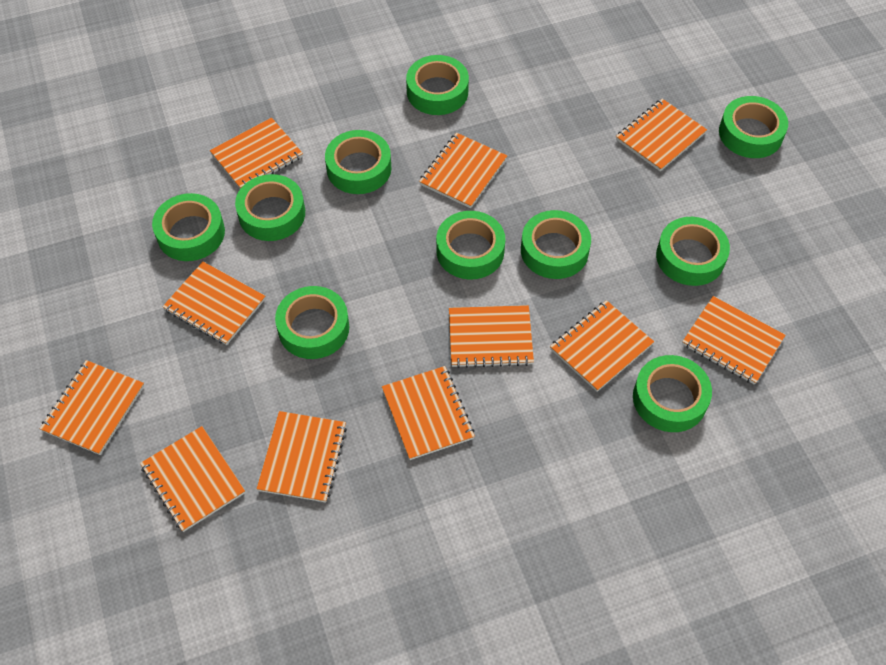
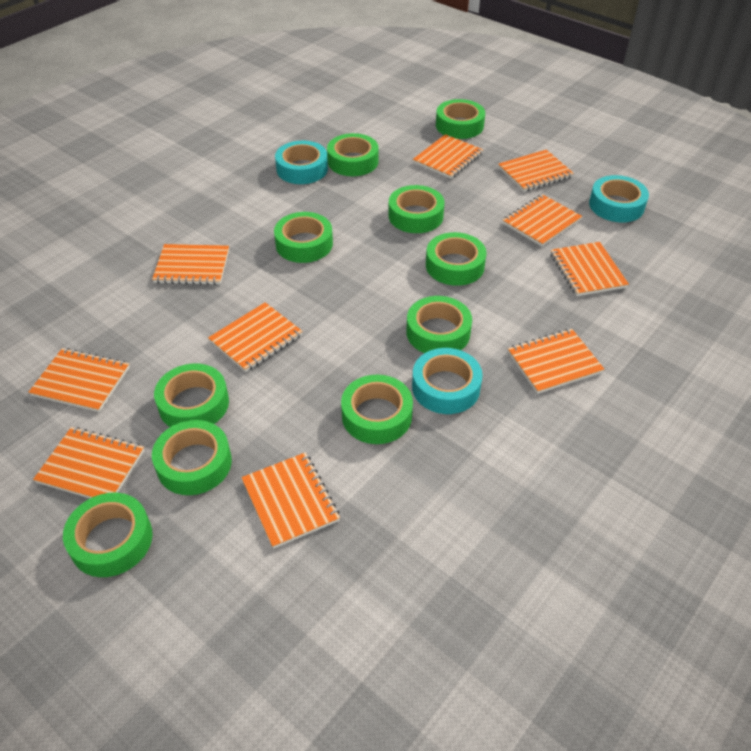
orange notebook: 11 -> 10
turquoise tape: 0 -> 3

